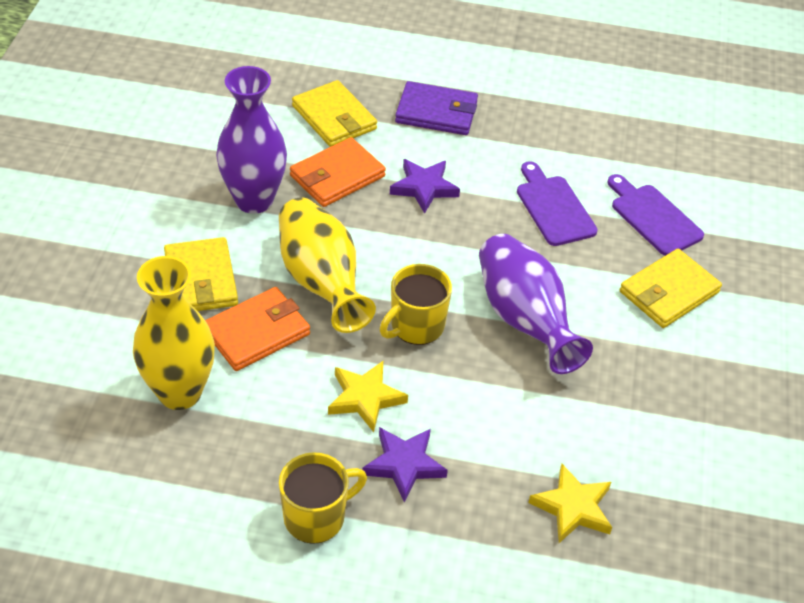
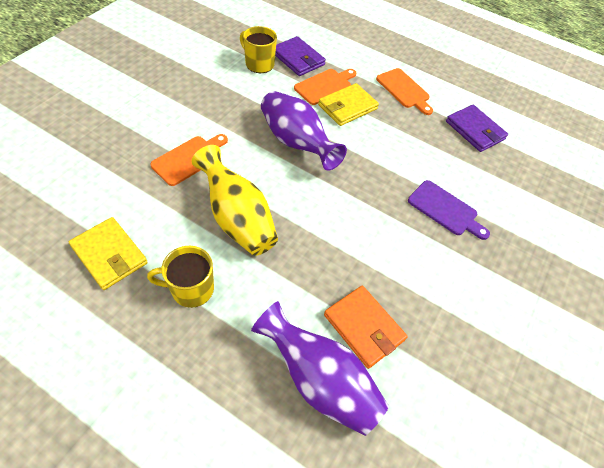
orange cutting board: 0 -> 3
orange wallet: 2 -> 1
purple cutting board: 2 -> 1
purple star: 2 -> 0
purple wallet: 1 -> 2
yellow star: 2 -> 0
yellow vase: 2 -> 1
yellow wallet: 3 -> 2

